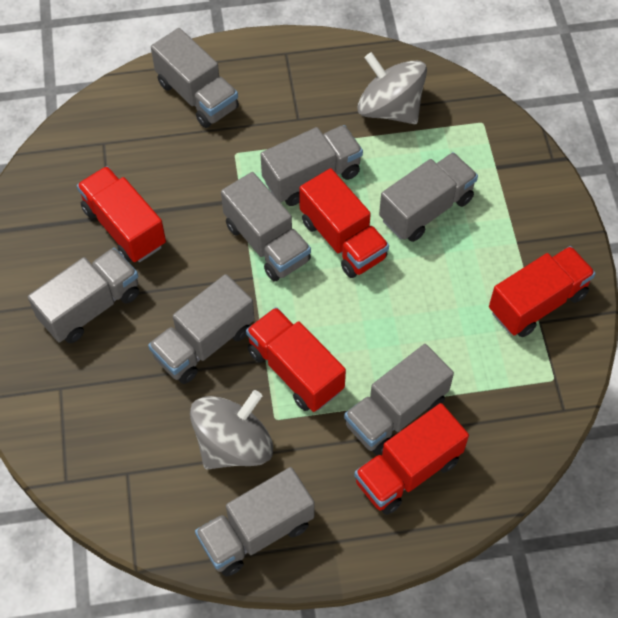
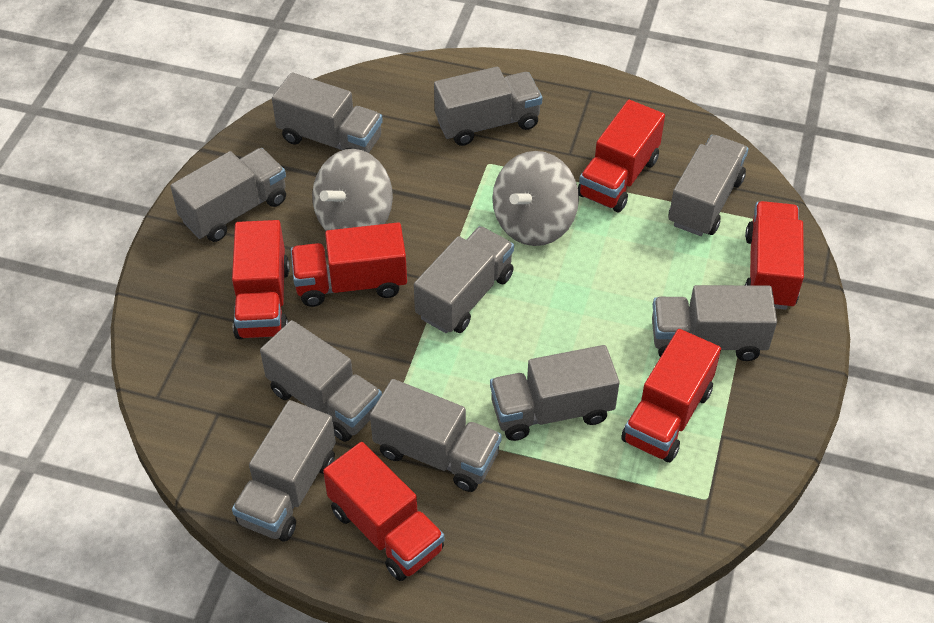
grey truck: 8 -> 10
red truck: 5 -> 6

